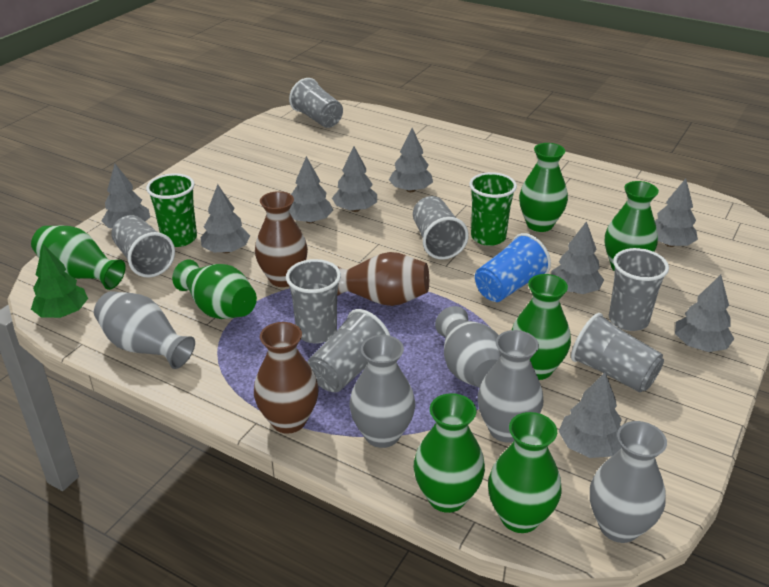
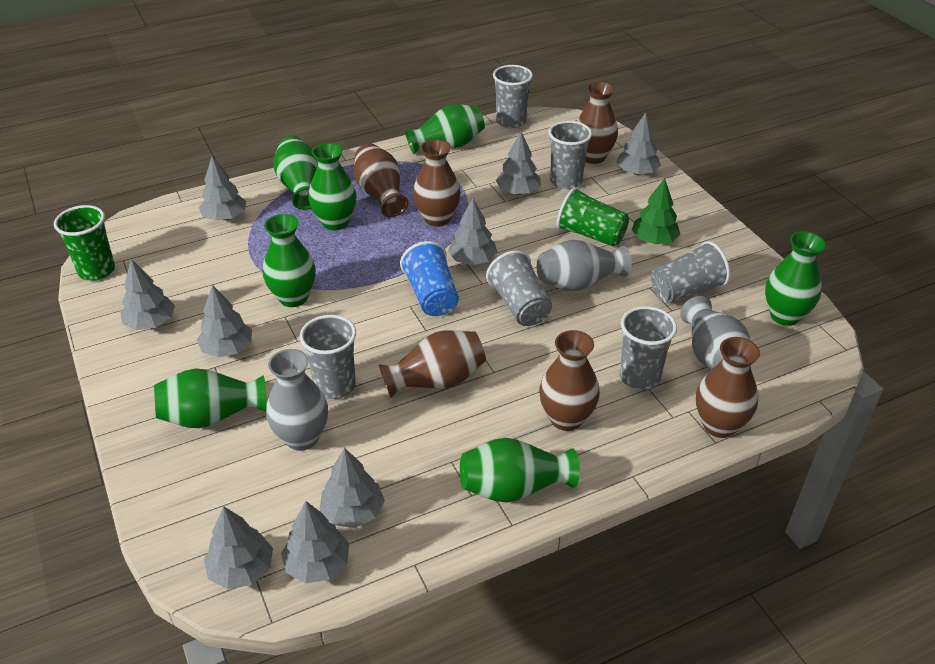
brown vase: 3 -> 6
grey cup: 7 -> 6
grey vase: 5 -> 3

